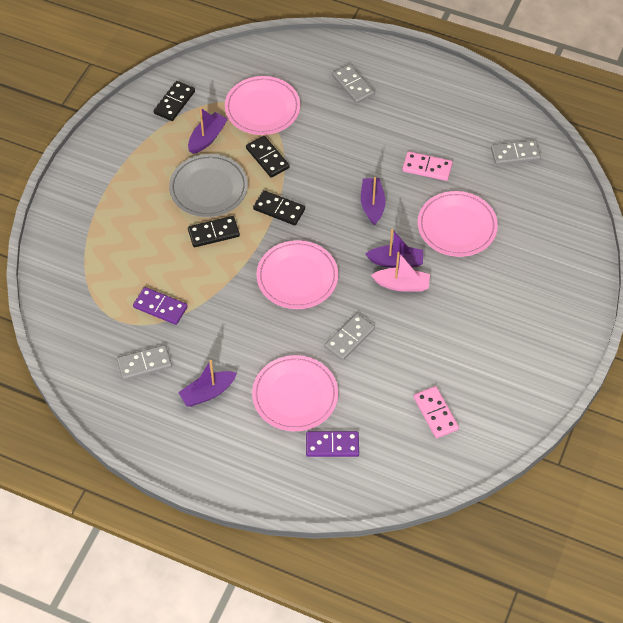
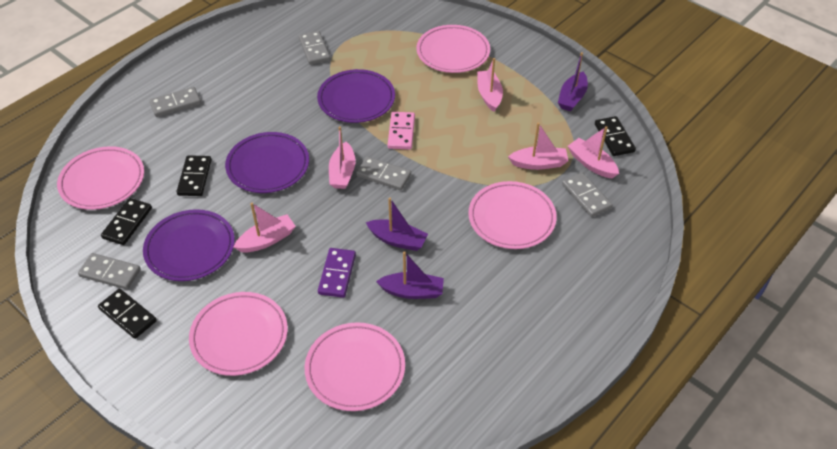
grey domino: 4 -> 5
grey plate: 1 -> 0
pink boat: 1 -> 5
pink domino: 2 -> 1
pink plate: 4 -> 5
purple boat: 4 -> 3
purple domino: 2 -> 1
purple plate: 0 -> 3

